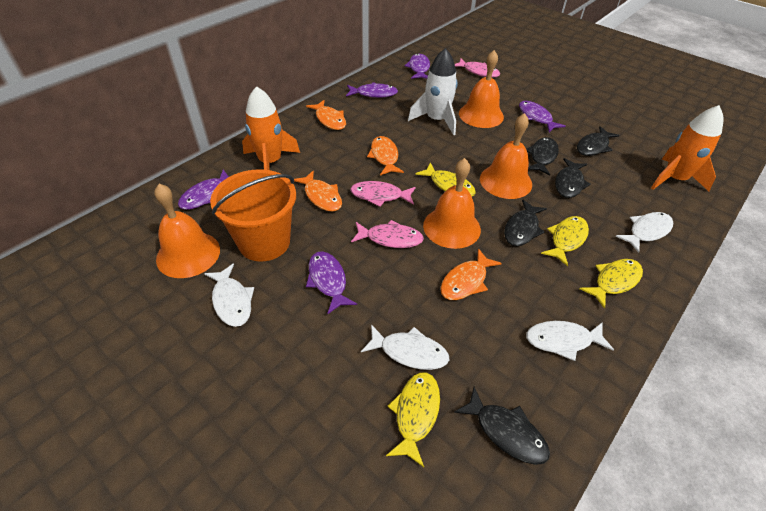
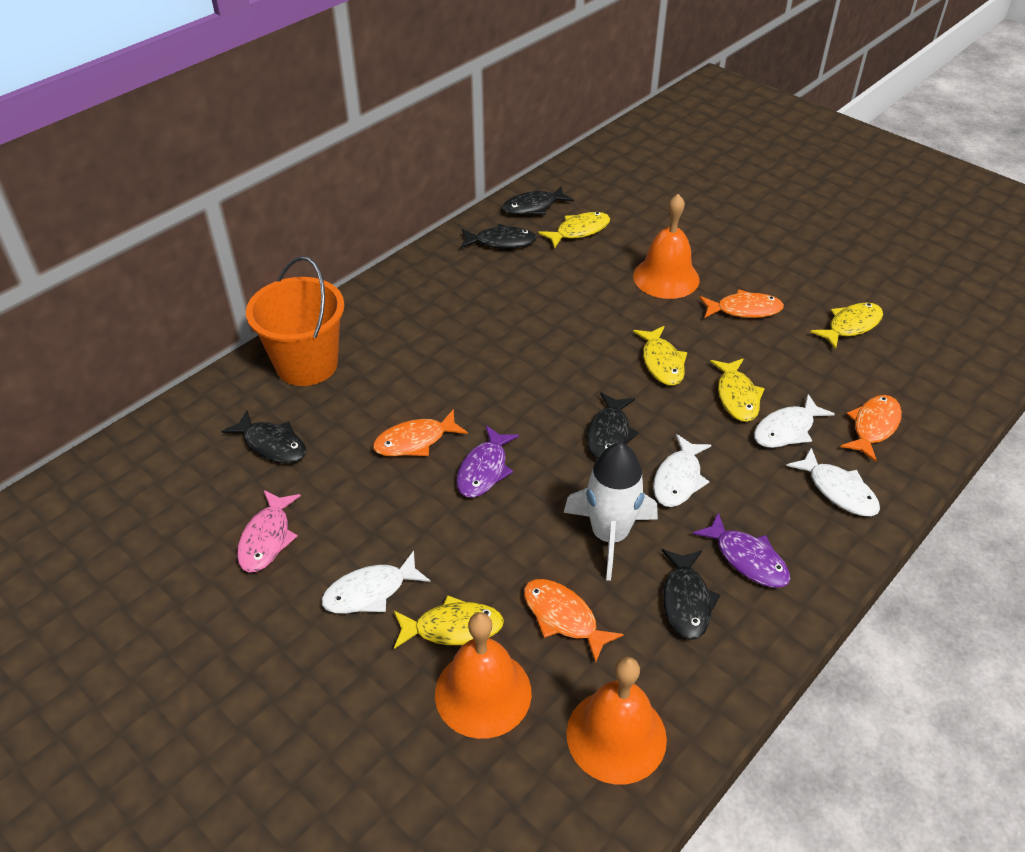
orange bell: 4 -> 3
orange rocket: 2 -> 0
pink fish: 3 -> 1
purple fish: 5 -> 2
yellow fish: 4 -> 5

